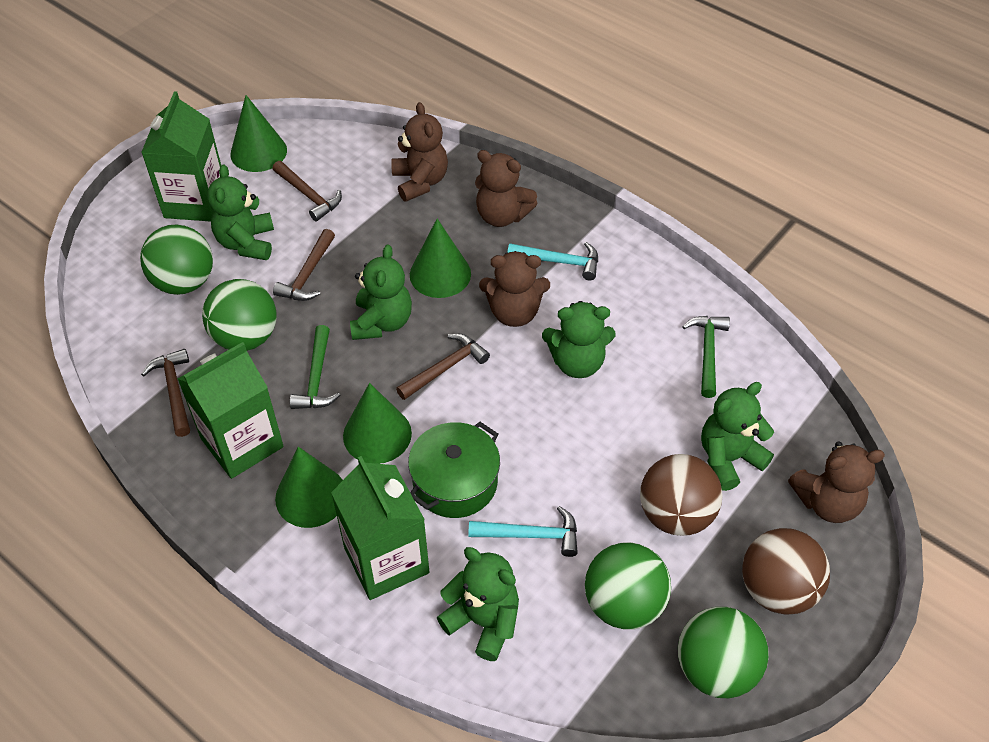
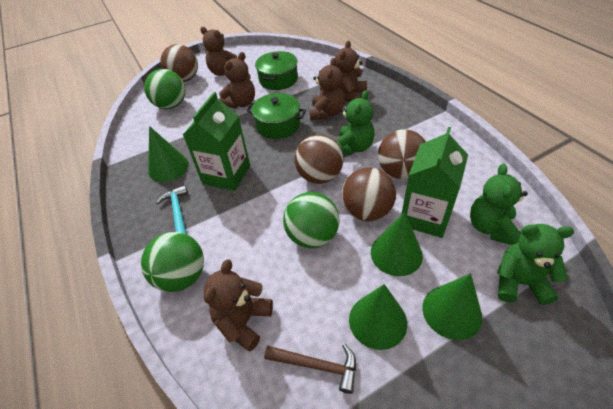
brown ball: 2 -> 4
brown hammer: 4 -> 1
brown teddy bear: 4 -> 5
green ball: 4 -> 3
green carton: 3 -> 2
green hammer: 2 -> 0
green pot: 1 -> 2
green teddy bear: 5 -> 3
turquoise hammer: 2 -> 1

